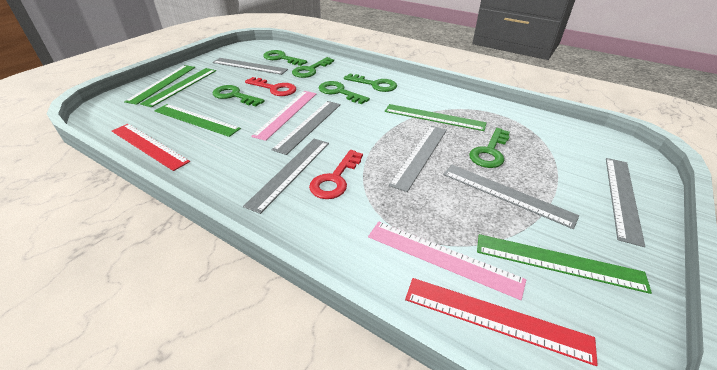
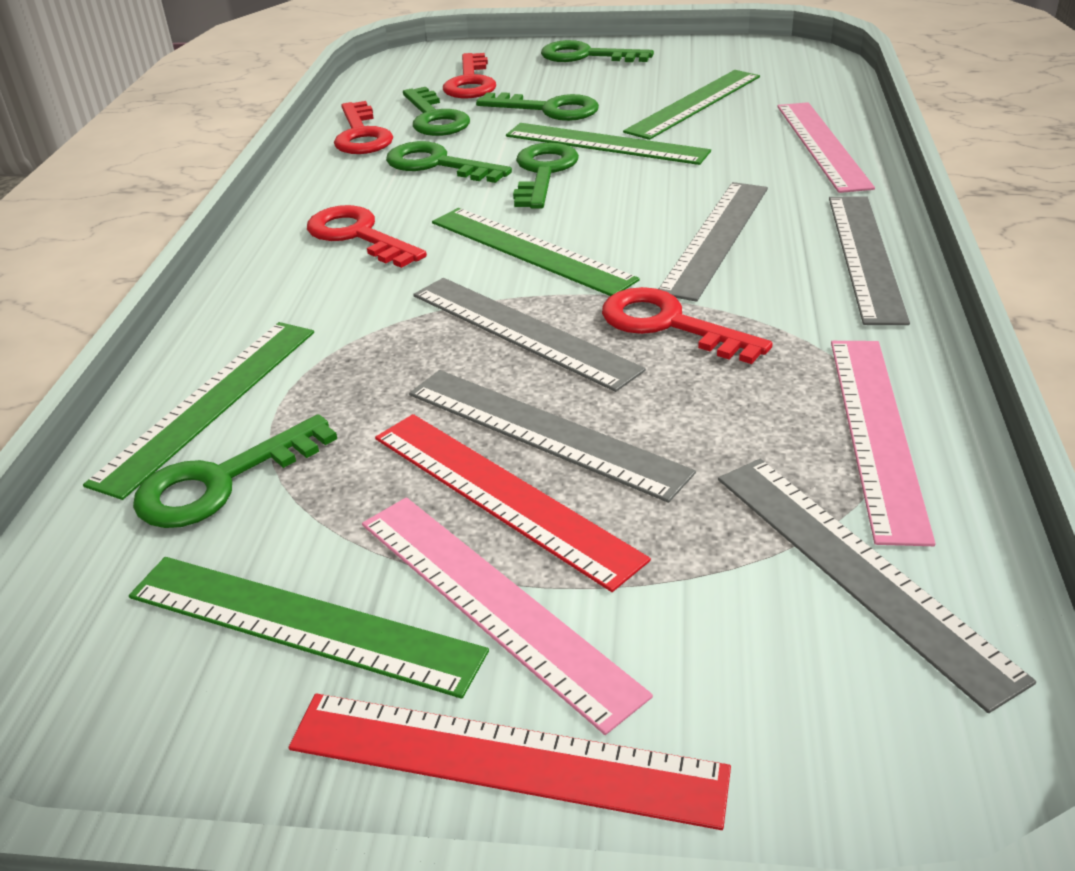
grey ruler: 6 -> 5
pink ruler: 2 -> 3
red key: 2 -> 4

